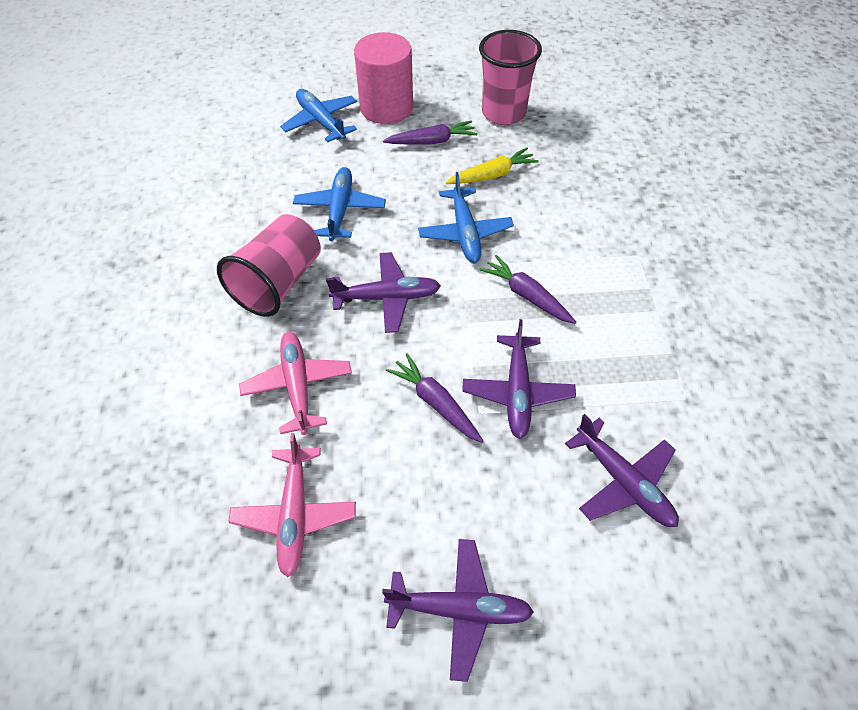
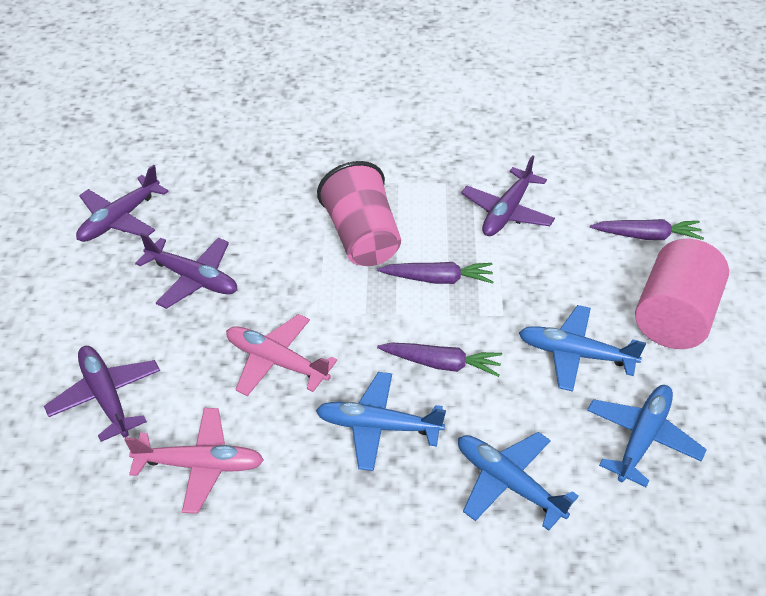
blue plane: 3 -> 4
pink cup: 2 -> 1
yellow carrot: 1 -> 0

